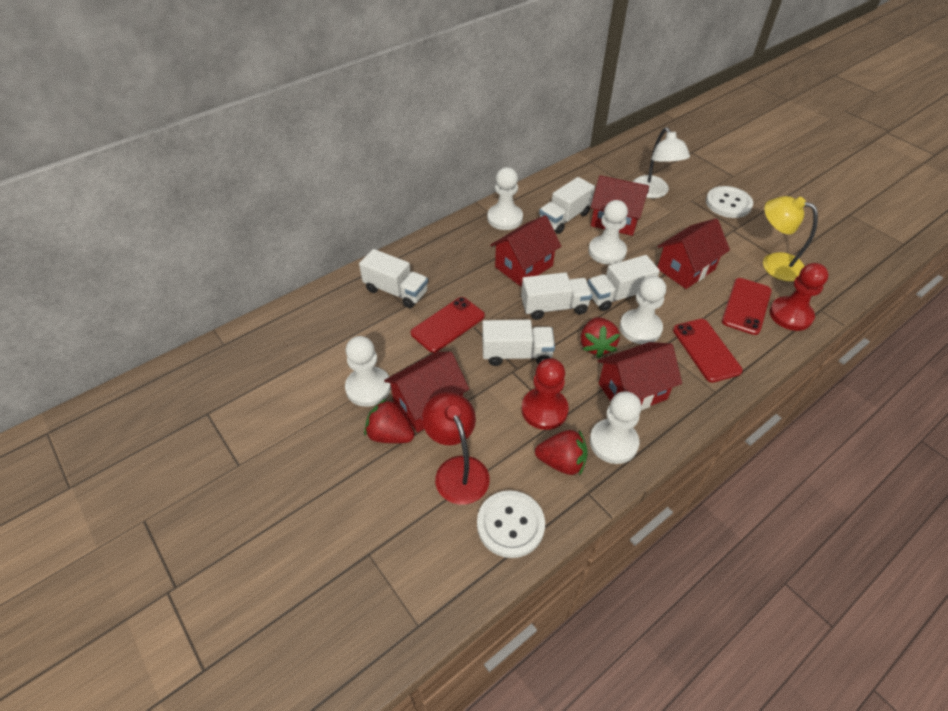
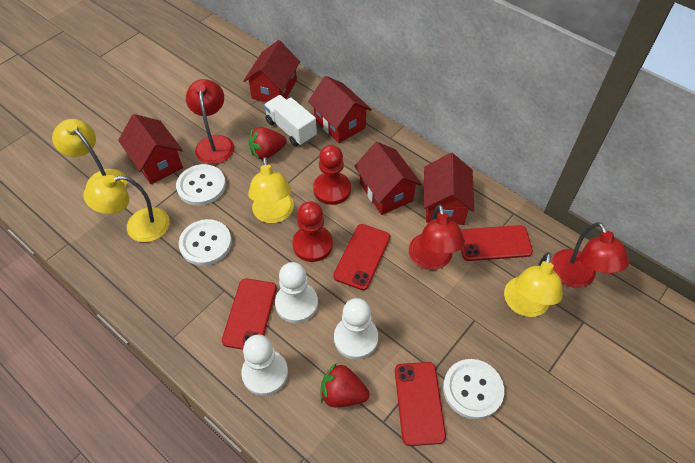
red lamp: 1 -> 3
red phone: 3 -> 4
red strawberry: 3 -> 2
white button: 2 -> 3
white lamp: 1 -> 0
white pawn: 5 -> 3
white truck: 5 -> 1
yellow lamp: 1 -> 4

